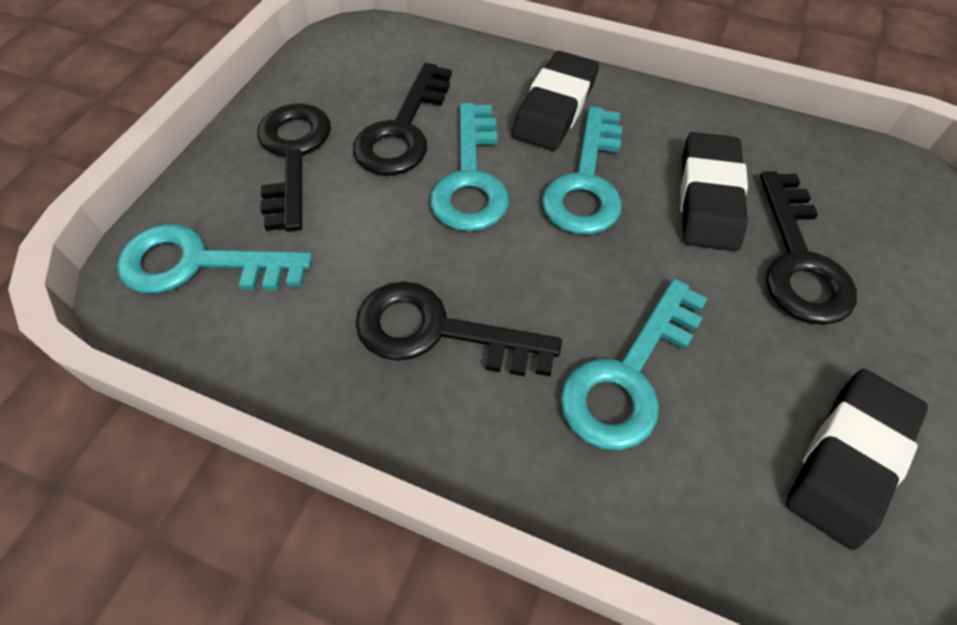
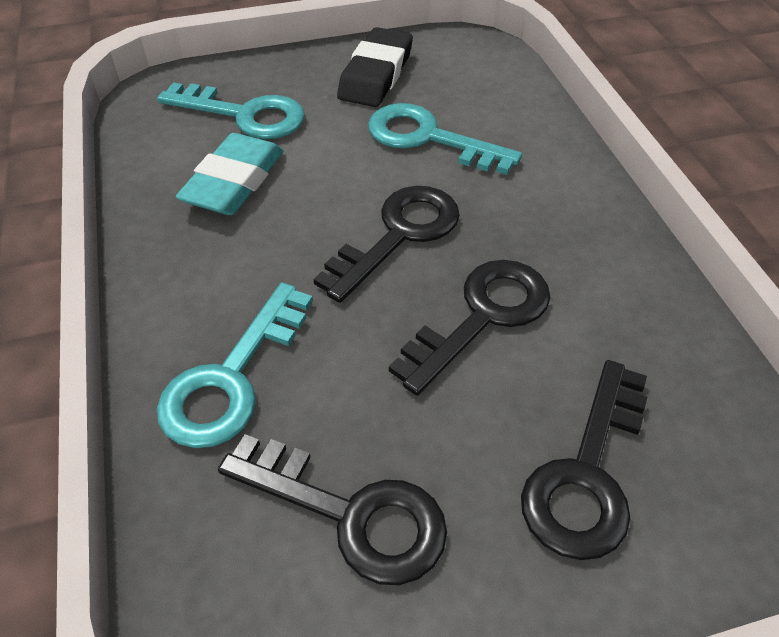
black eraser: 3 -> 1
turquoise eraser: 0 -> 1
turquoise key: 4 -> 3

